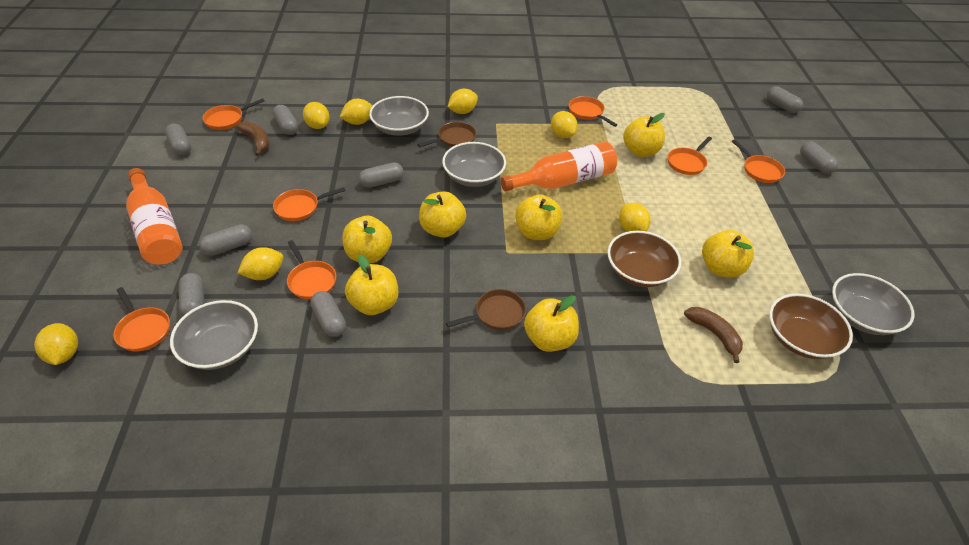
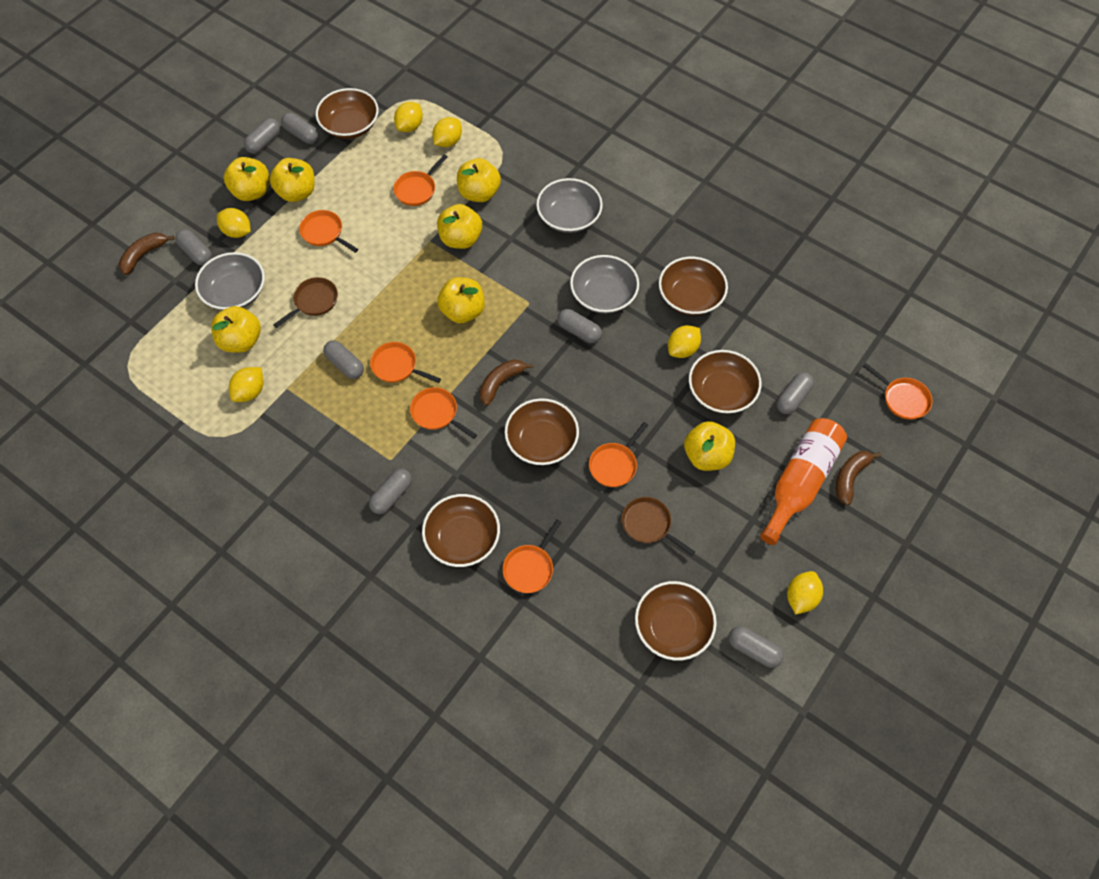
brown banana: 2 -> 3
brown bowl: 2 -> 6
grey bowl: 4 -> 3
orange bottle: 2 -> 1
yellow lemon: 7 -> 6

